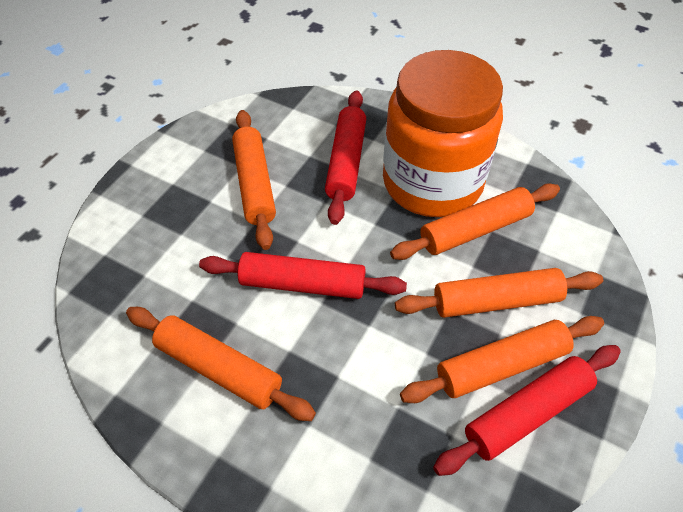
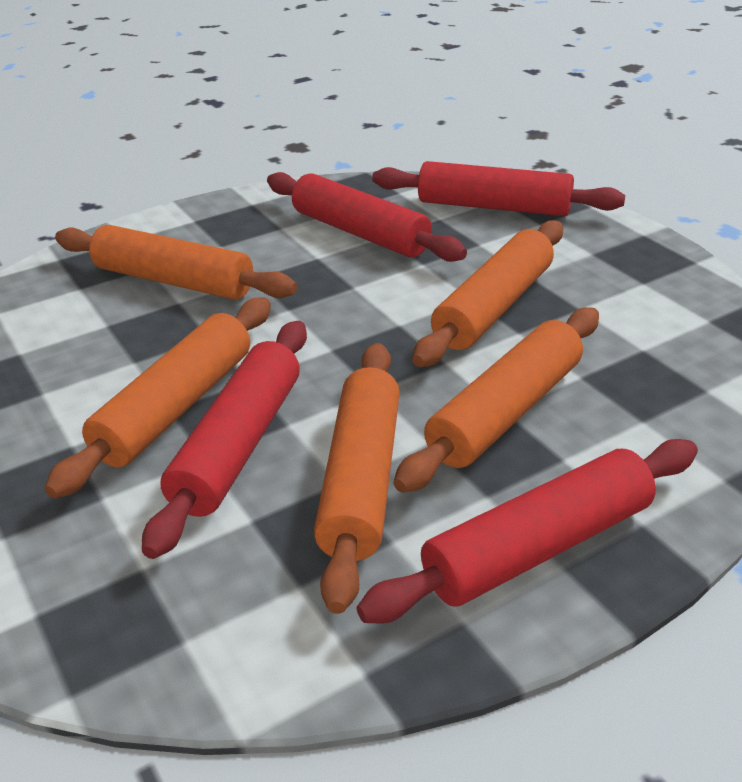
orange jar: 1 -> 0
red rolling pin: 3 -> 4

